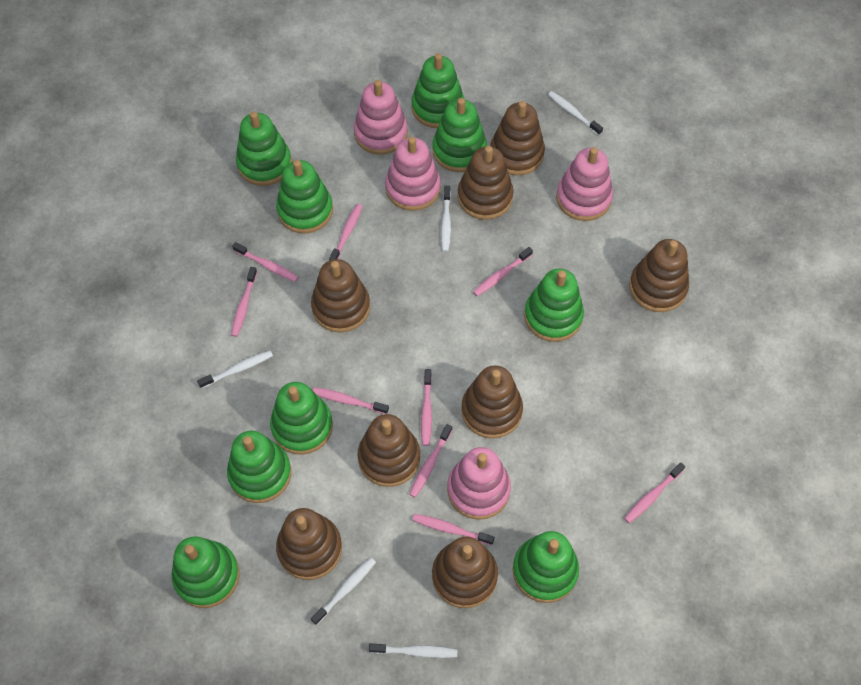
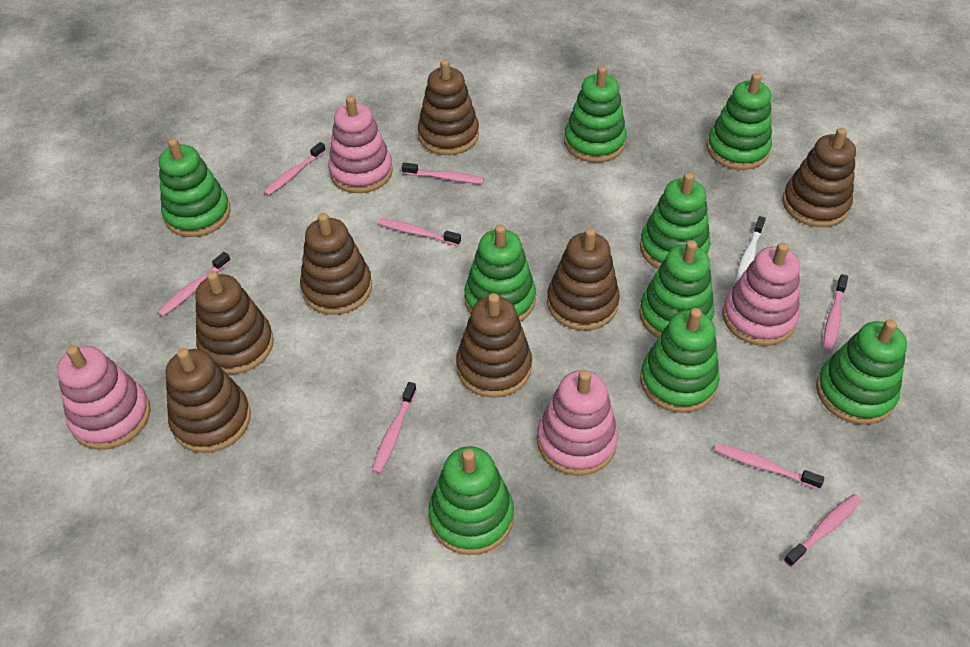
brown stacking toy: 8 -> 7
pink toothbrush: 9 -> 8
white toothbrush: 5 -> 1

